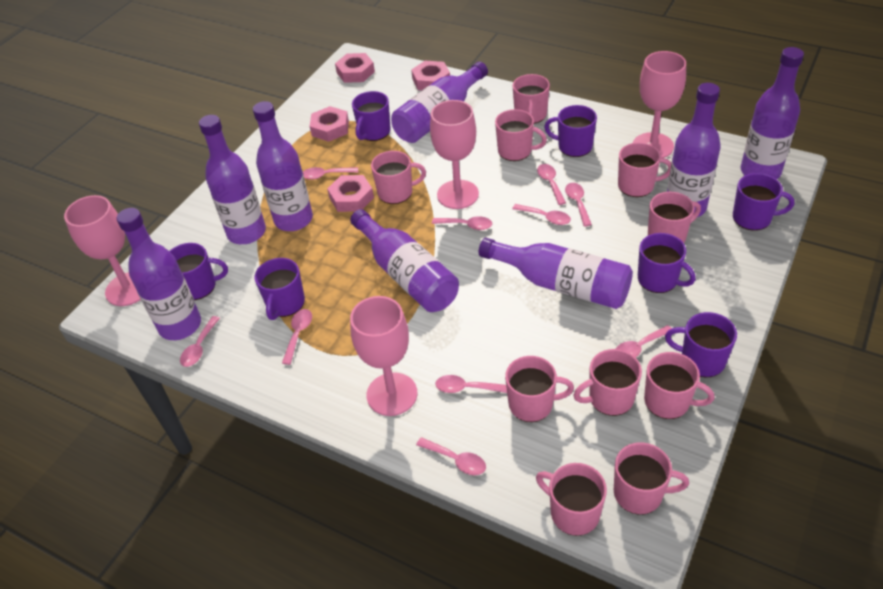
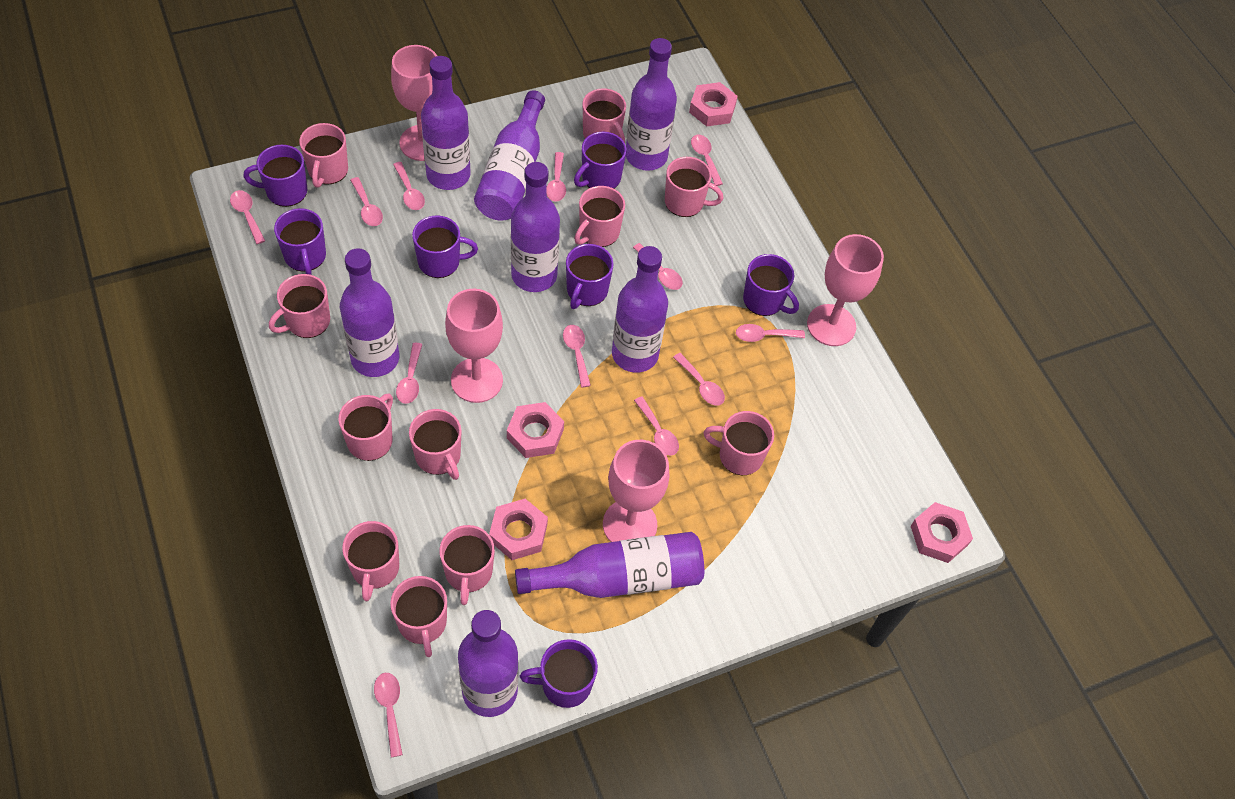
pink mug: 10 -> 11
pink spoon: 10 -> 12

